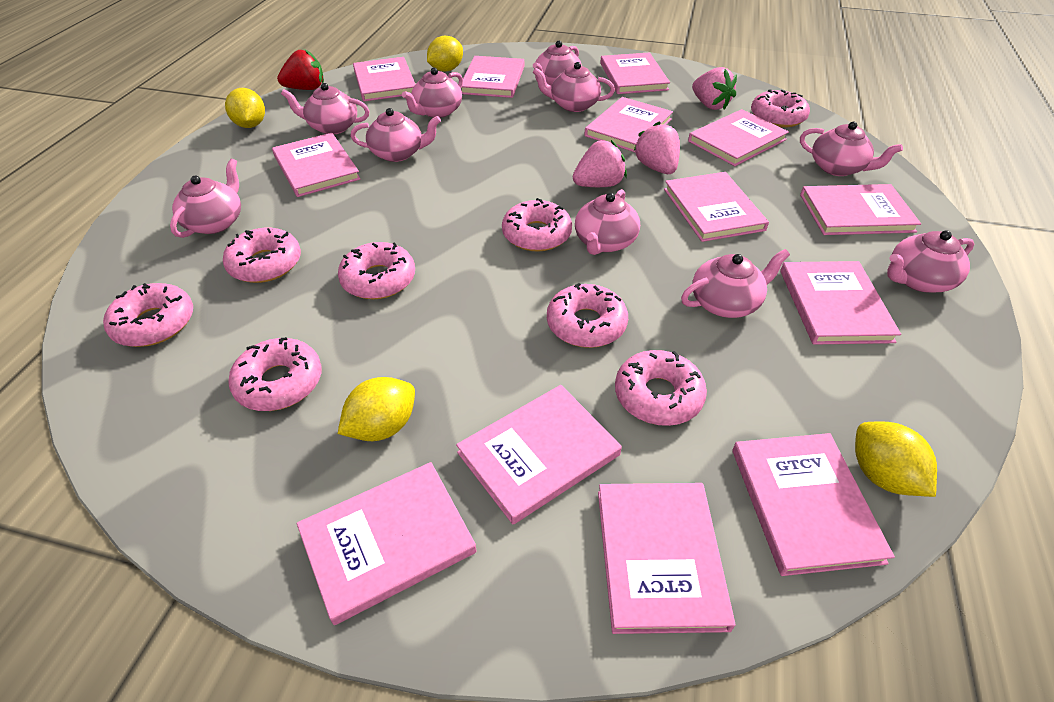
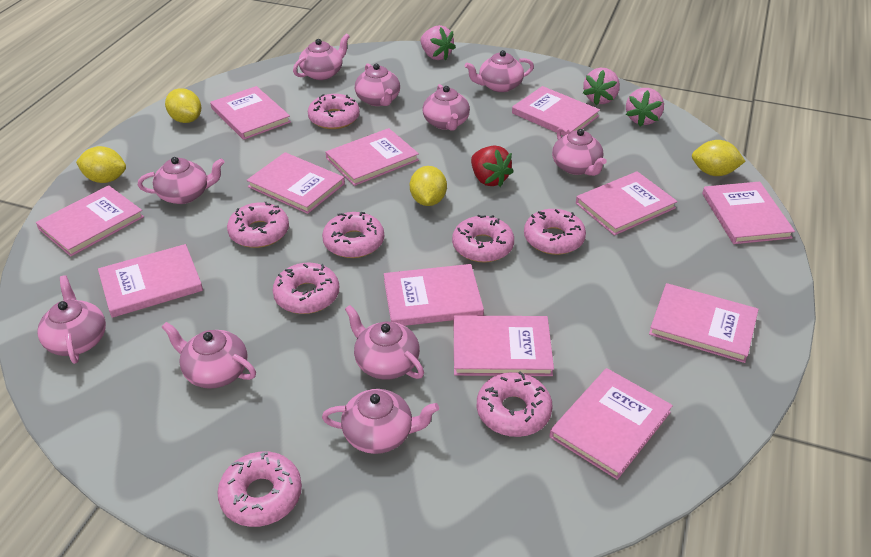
pink book: 13 -> 12

